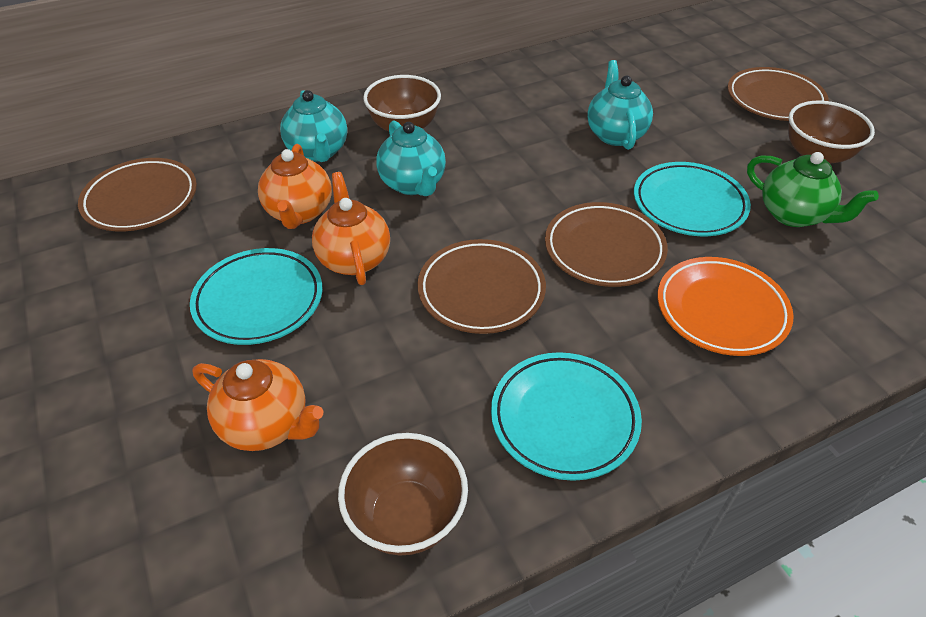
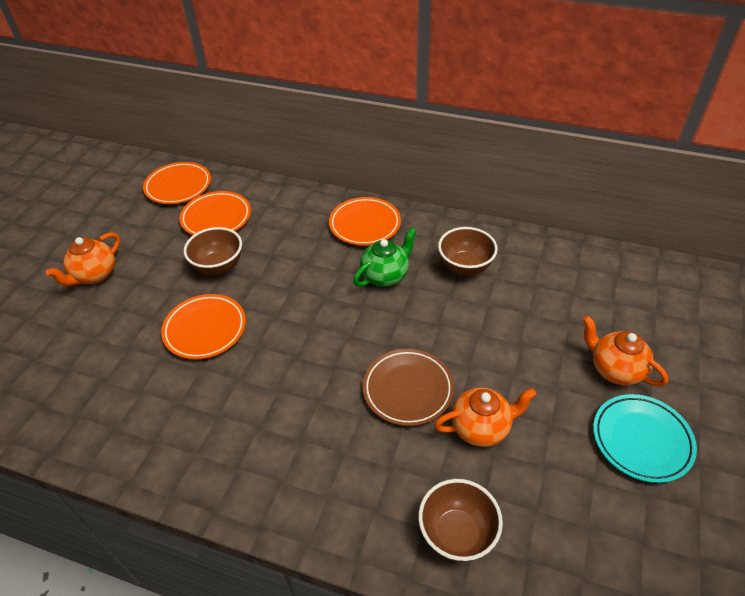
brown plate: 4 -> 1
orange plate: 1 -> 4
turquoise plate: 3 -> 1
turquoise teapot: 3 -> 0

